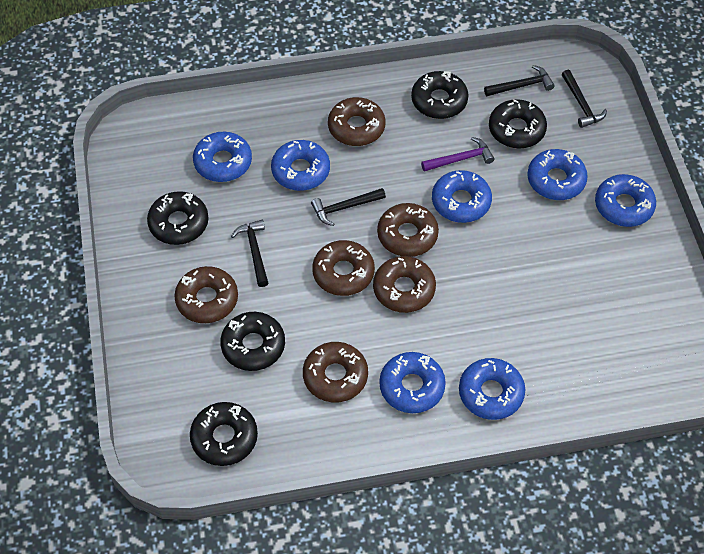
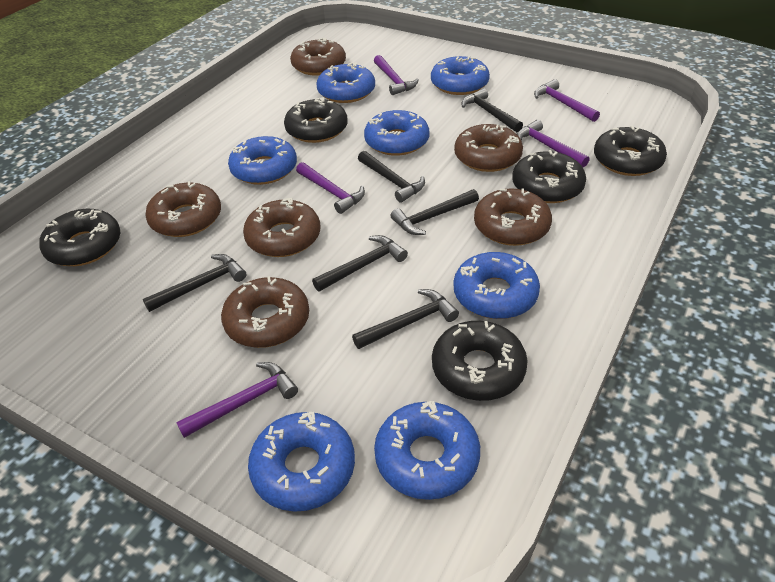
black hammer: 4 -> 6
purple hammer: 1 -> 5

